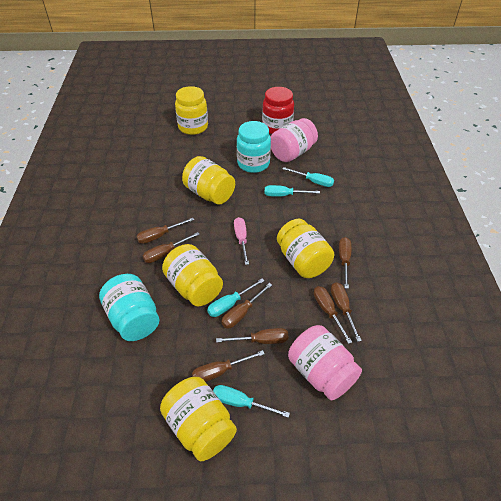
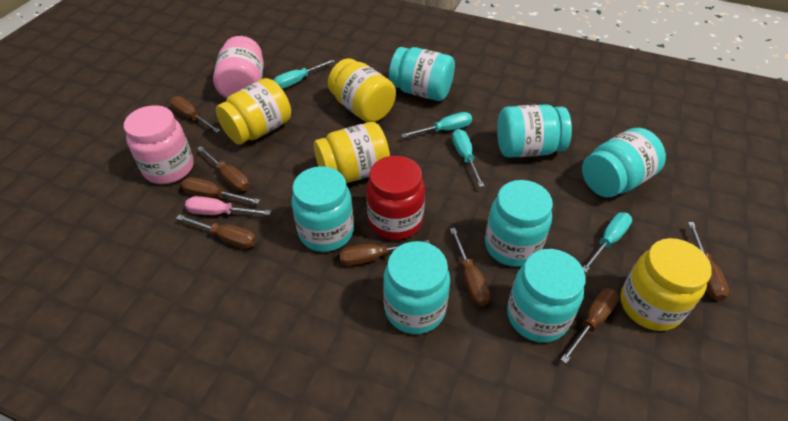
turquoise jar: 2 -> 7
yellow jar: 5 -> 4

